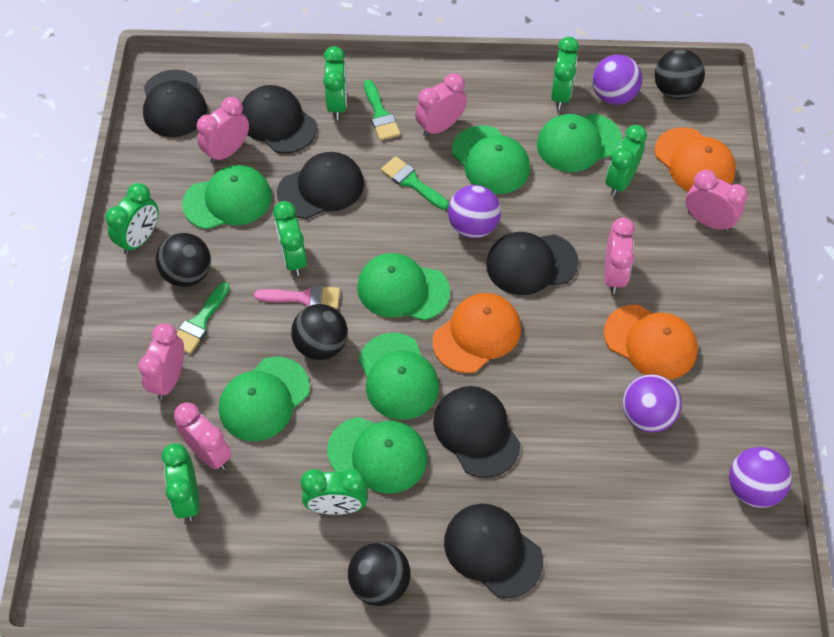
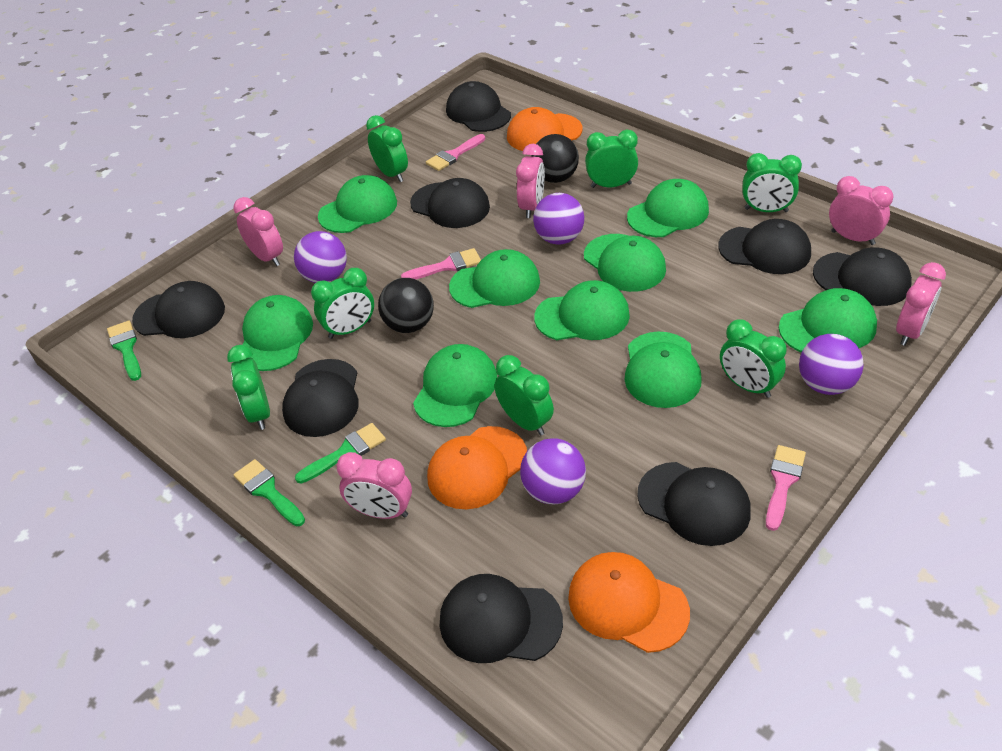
black ball: 4 -> 2
black cap: 6 -> 8
green cap: 7 -> 9
pink brush: 1 -> 3
pink clock: 6 -> 5

